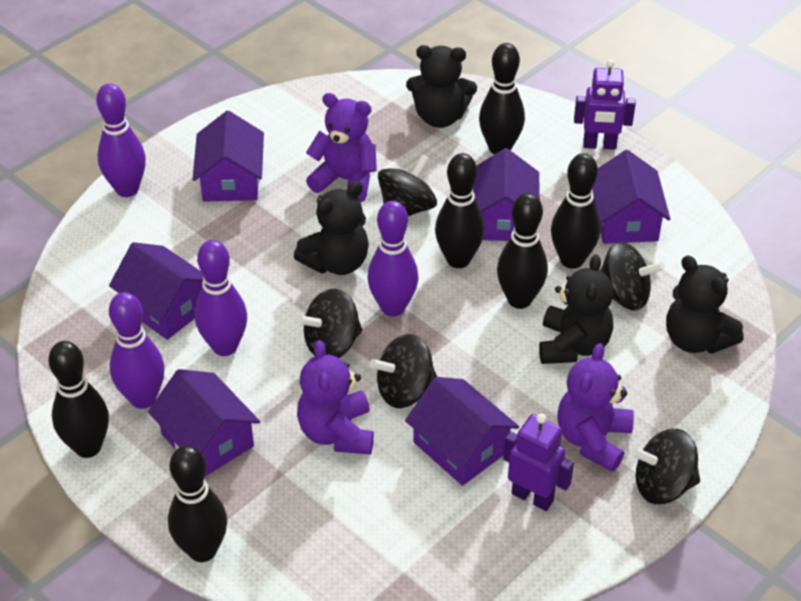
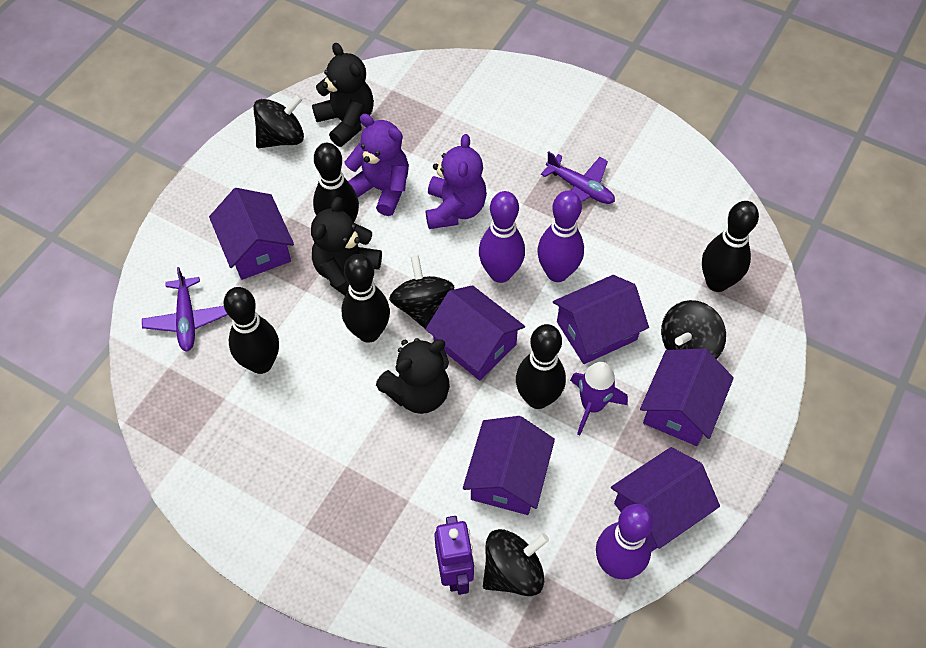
black bowling pin: 6 -> 5
black spinning top: 5 -> 4
black teddy bear: 4 -> 3
purple bowling pin: 4 -> 3
purple plane: 0 -> 2
purple robot: 2 -> 1
purple rocket: 0 -> 1
purple teddy bear: 3 -> 2

